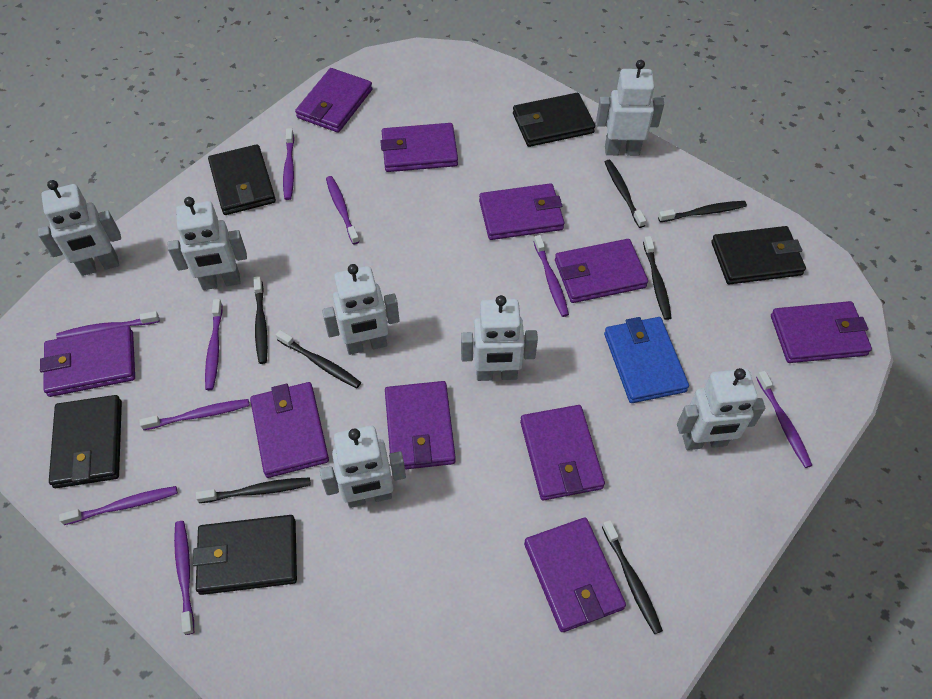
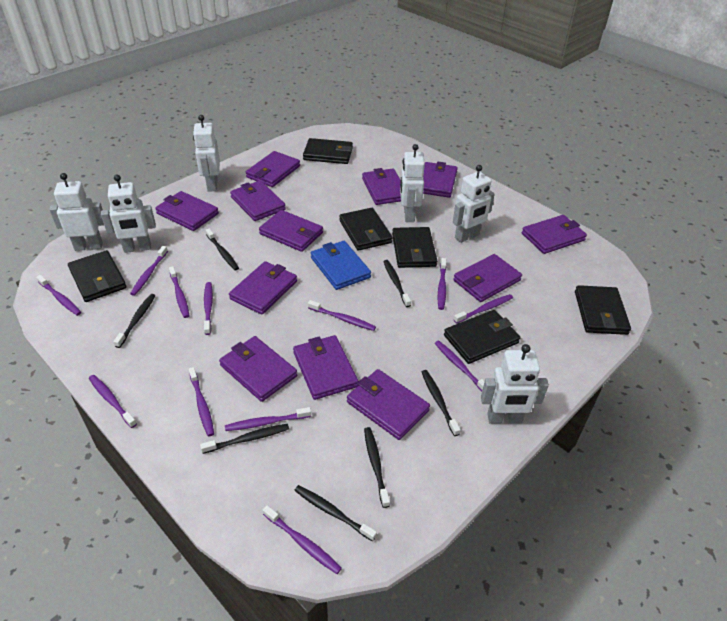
black wallet: 5 -> 6
purple toothbrush: 9 -> 12
purple wallet: 10 -> 12
white robot: 7 -> 6

